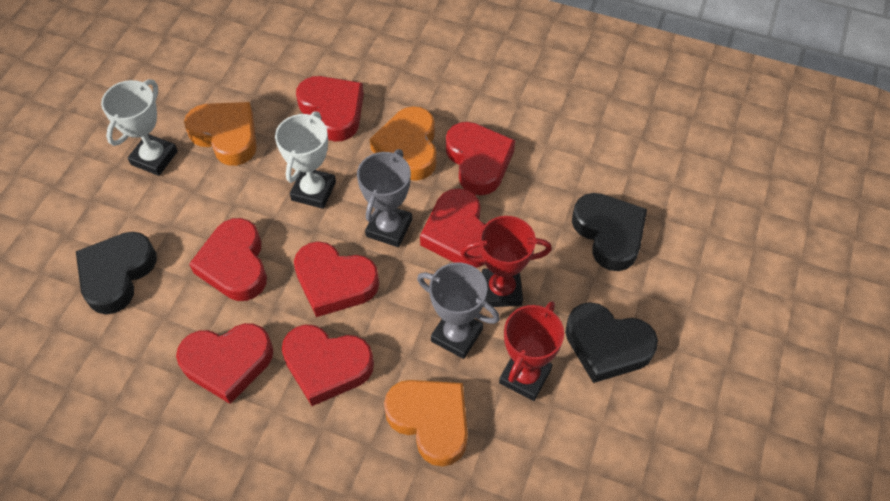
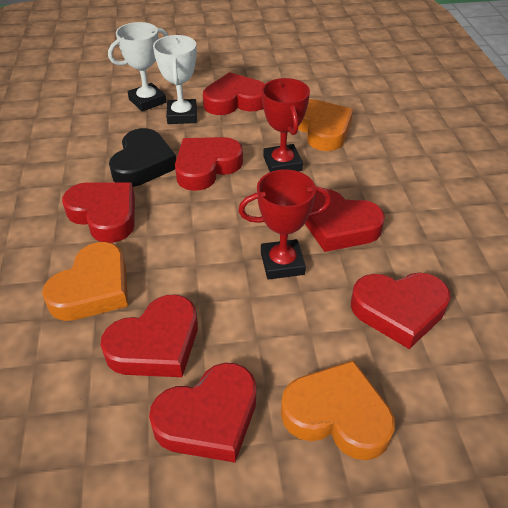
black heart: 3 -> 1
grey trophy: 2 -> 0

